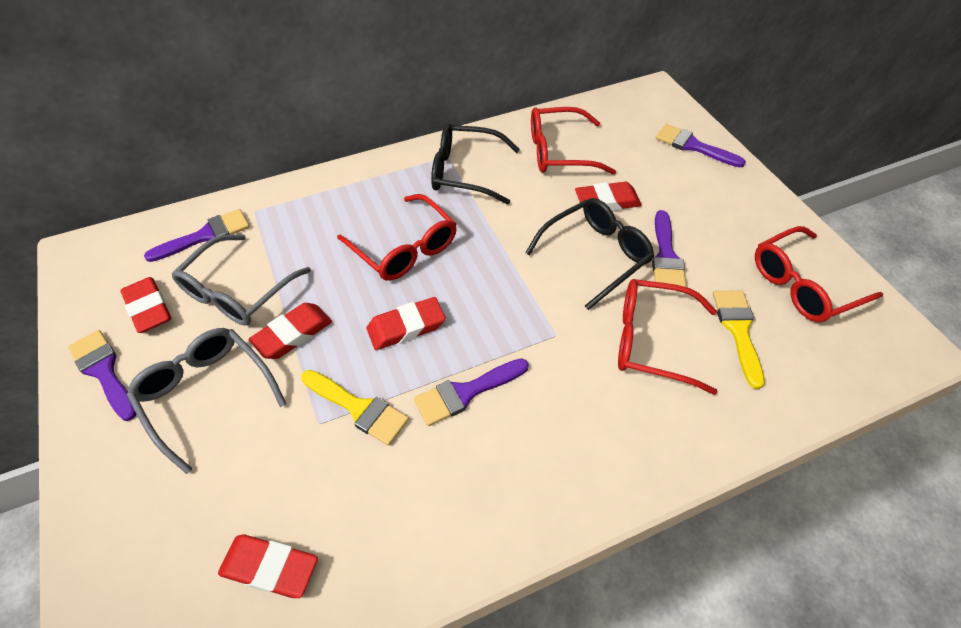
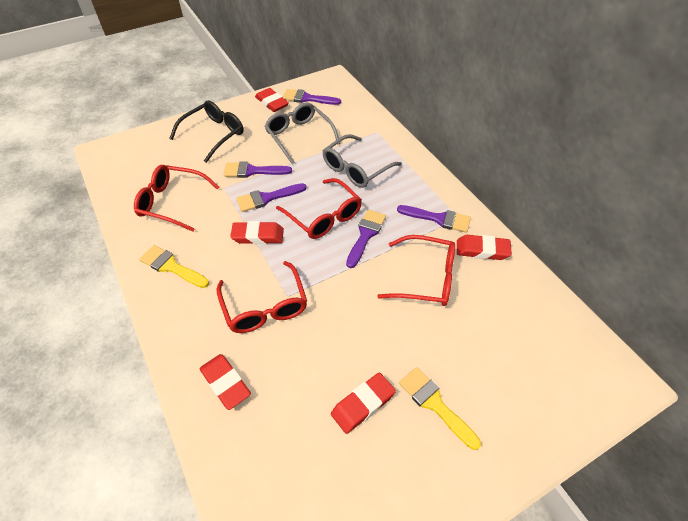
black glasses: 2 -> 1

